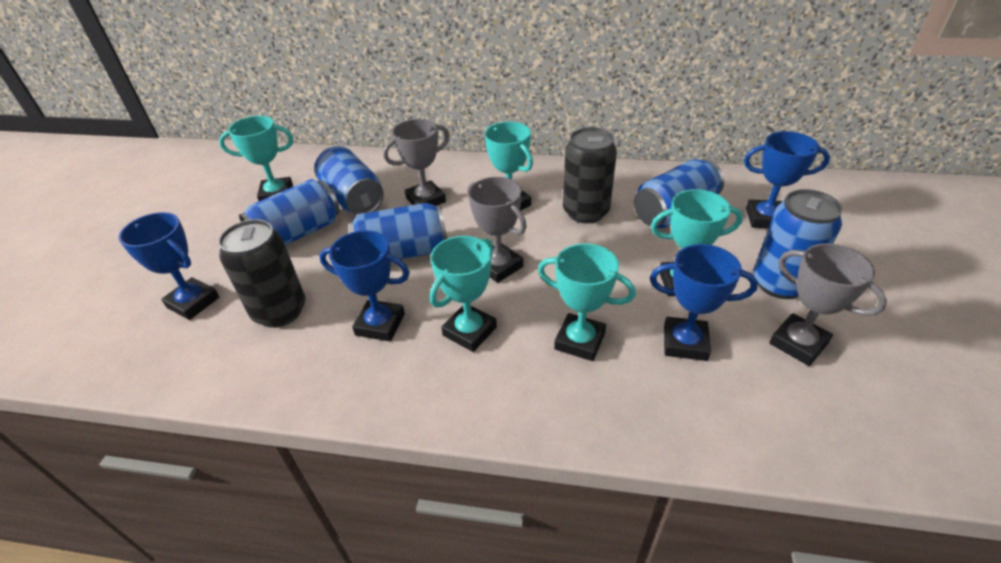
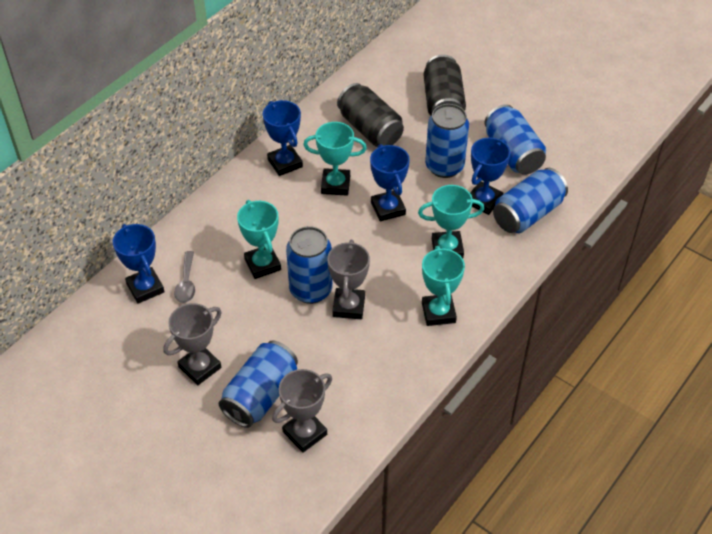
grey spoon: 0 -> 1
turquoise trophy: 5 -> 4

